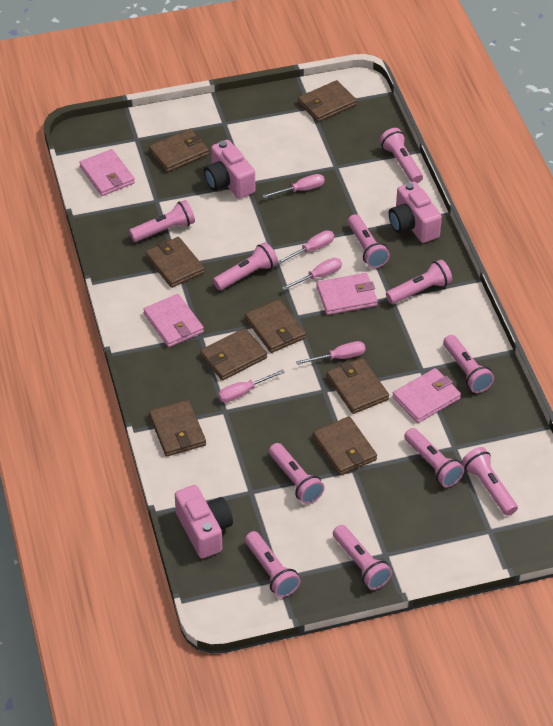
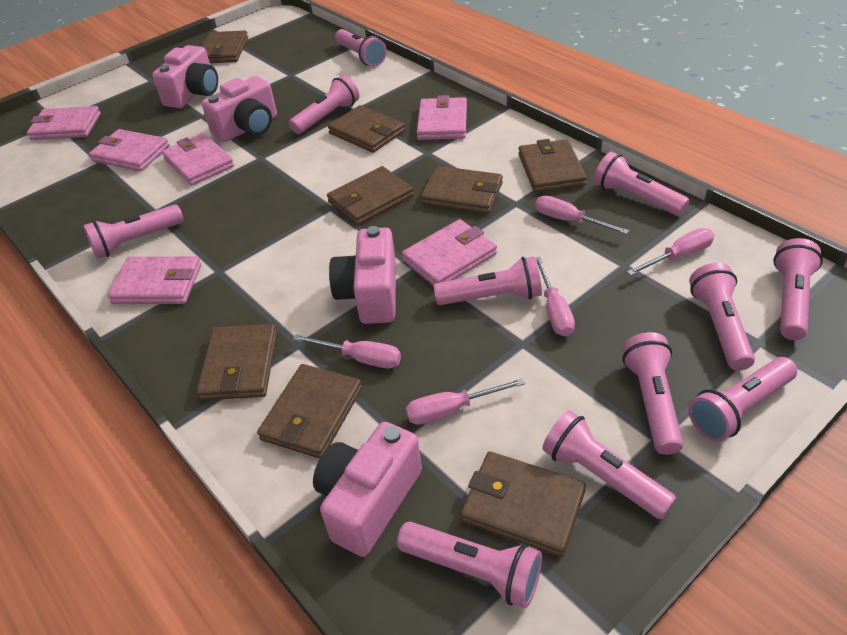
pink camera: 3 -> 4
pink wallet: 4 -> 6

